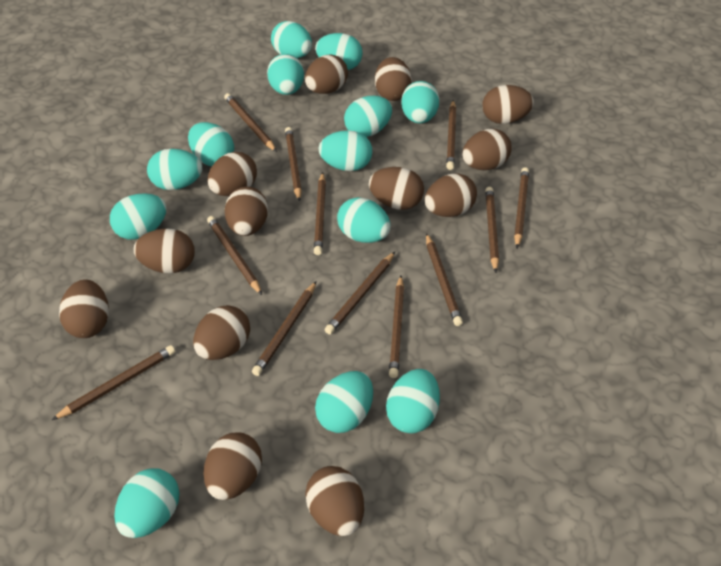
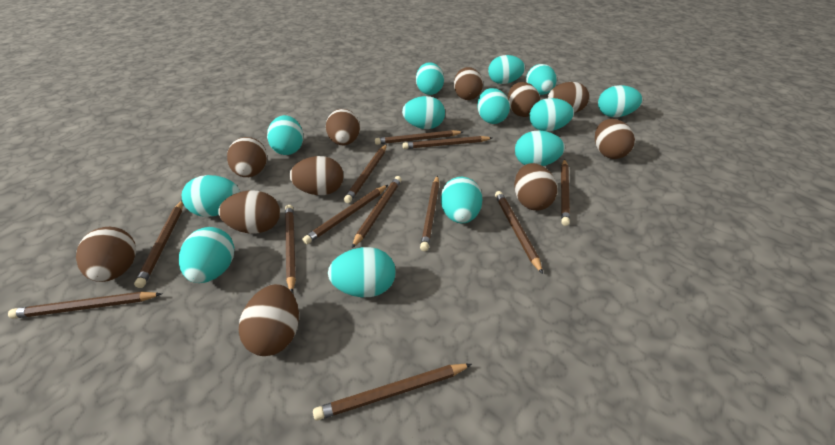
brown egg: 13 -> 11

